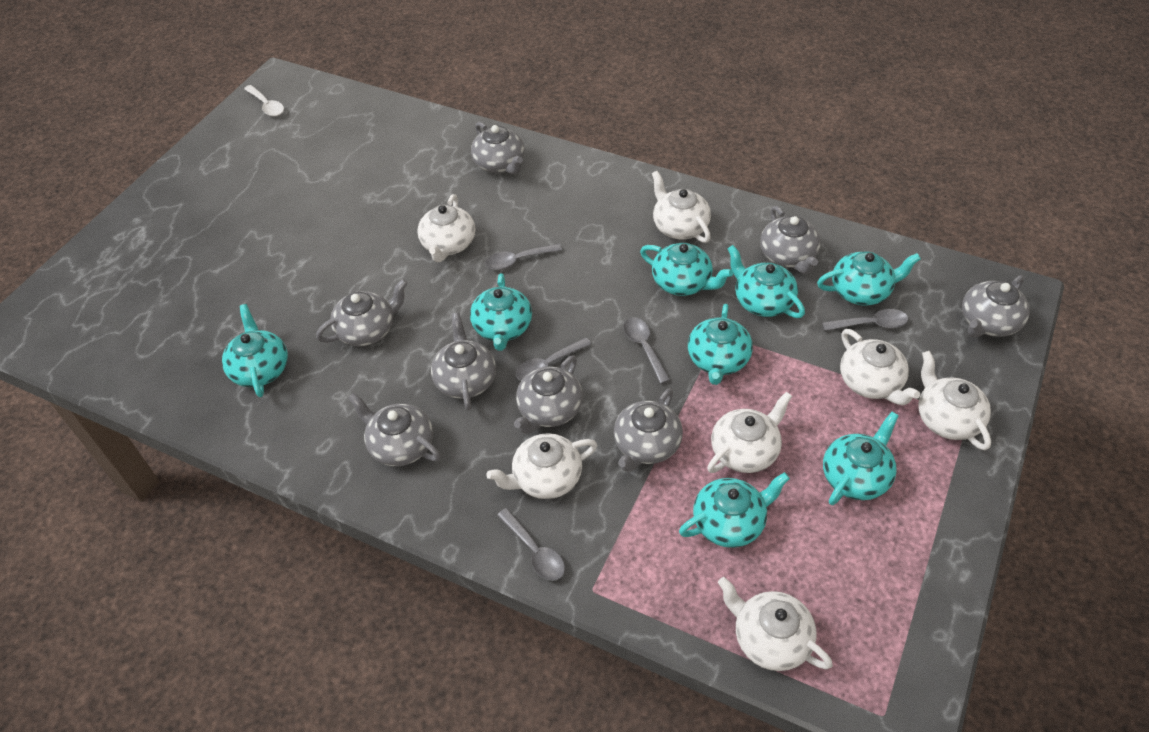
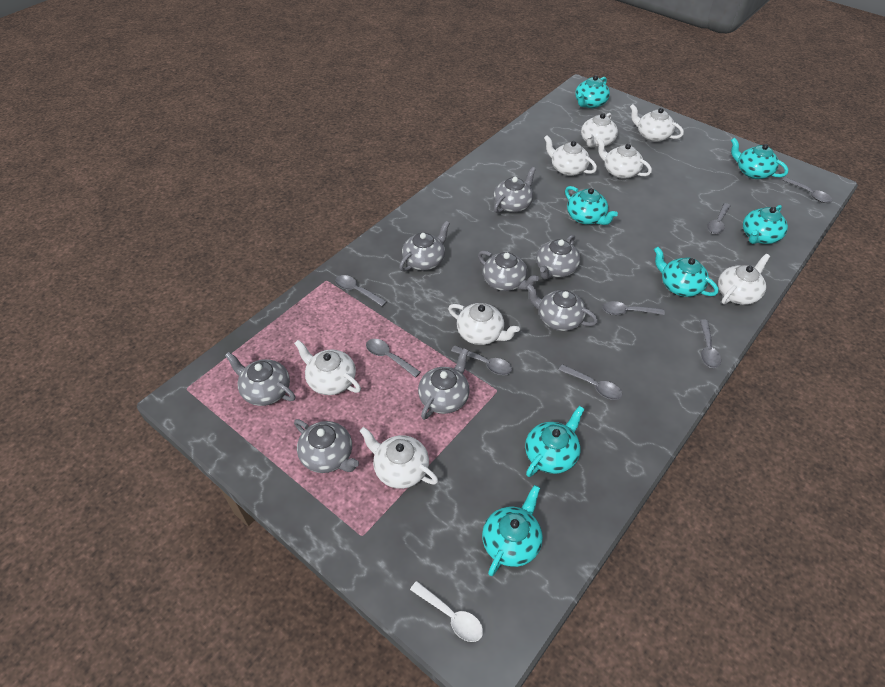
grey spoon: 5 -> 8
turquoise teapot: 8 -> 7
white teapot: 7 -> 8

